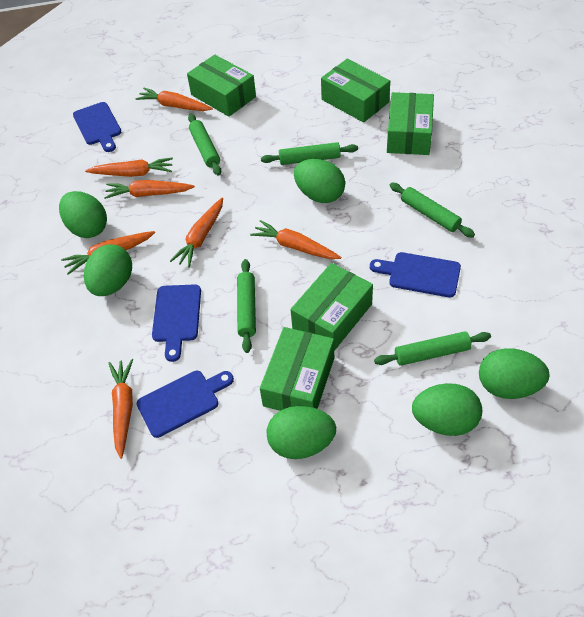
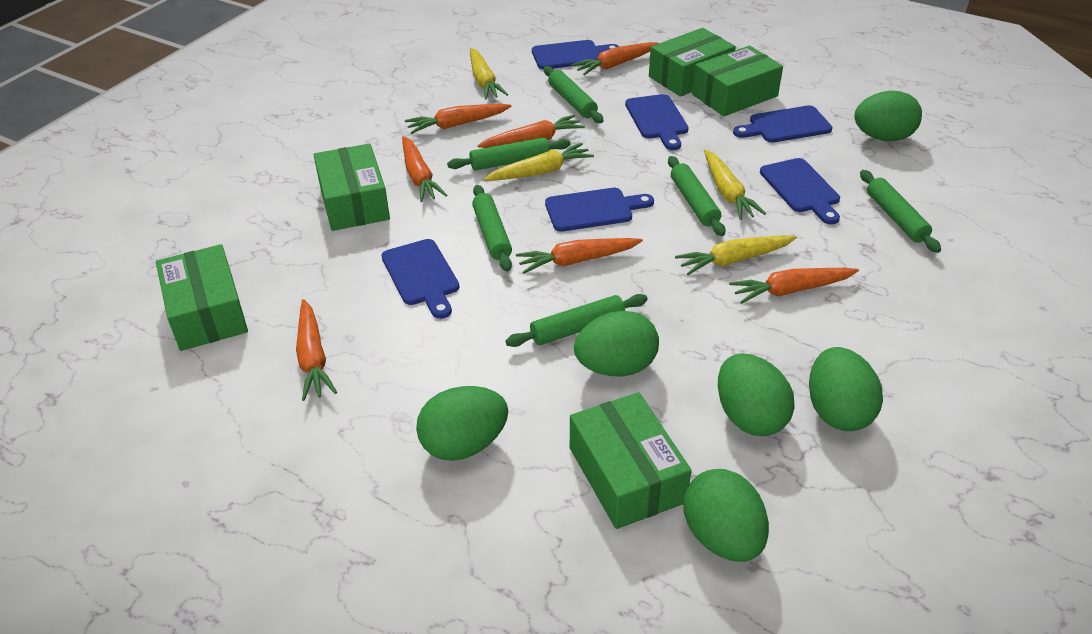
blue cutting board: 4 -> 6
green rolling pin: 5 -> 6
yellow carrot: 0 -> 4

